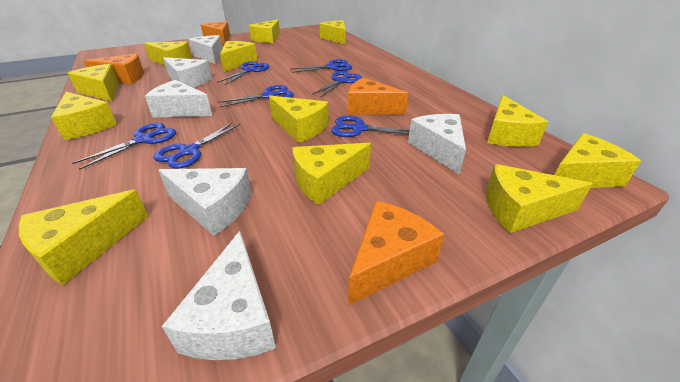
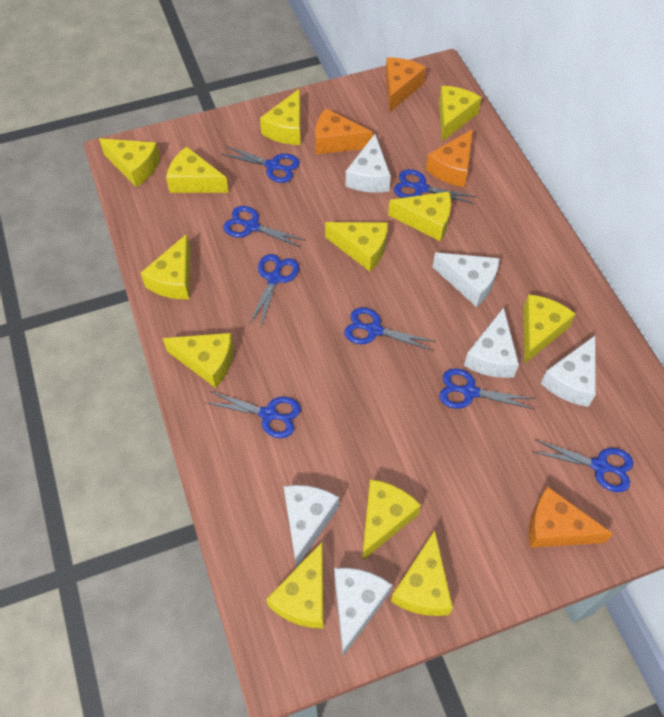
blue scissors: 7 -> 8

